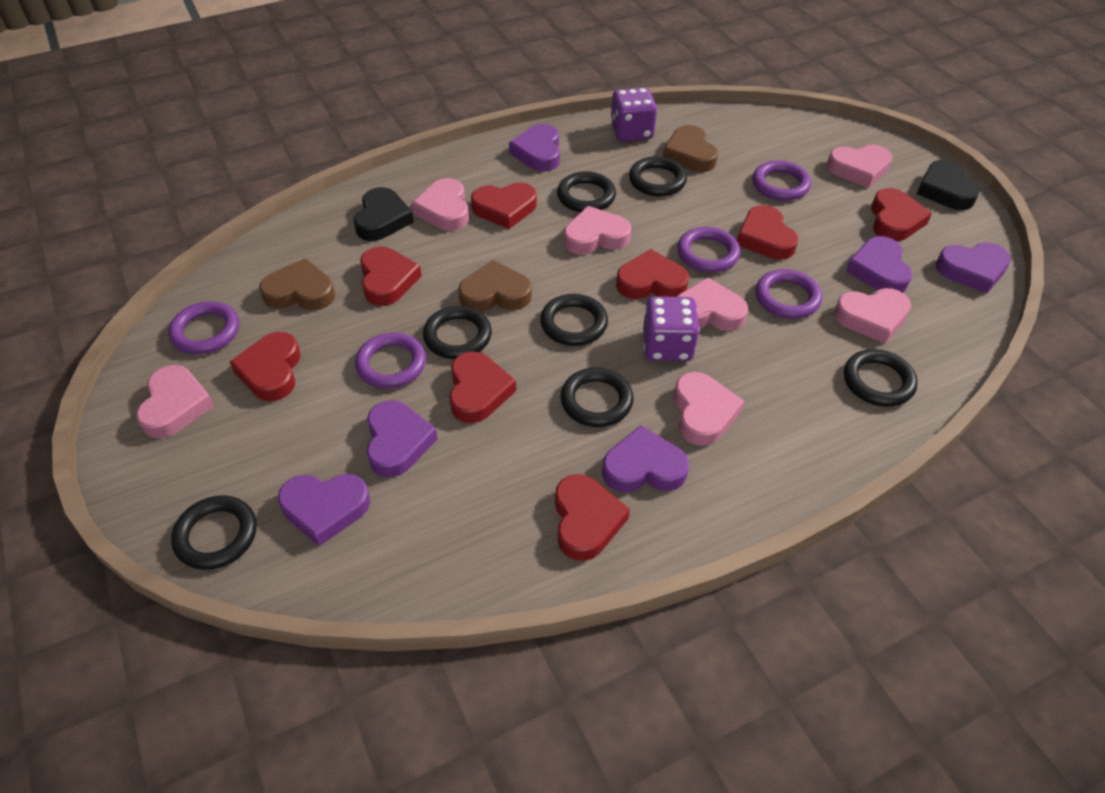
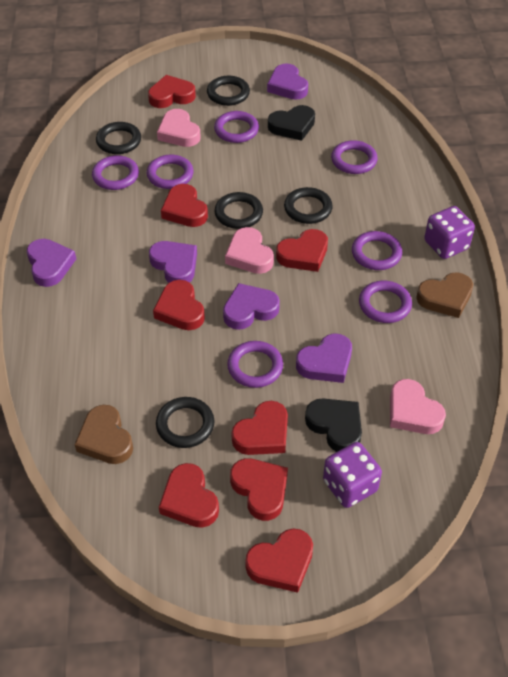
black ring: 7 -> 5
brown heart: 3 -> 2
pink heart: 7 -> 3
purple heart: 6 -> 5
purple ring: 5 -> 7

